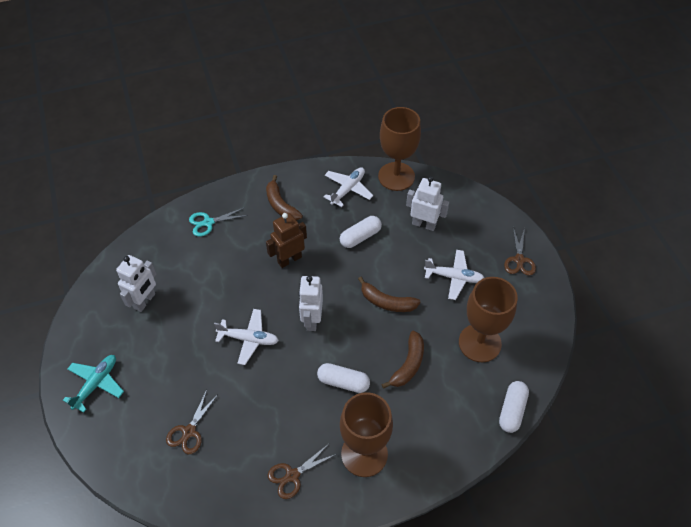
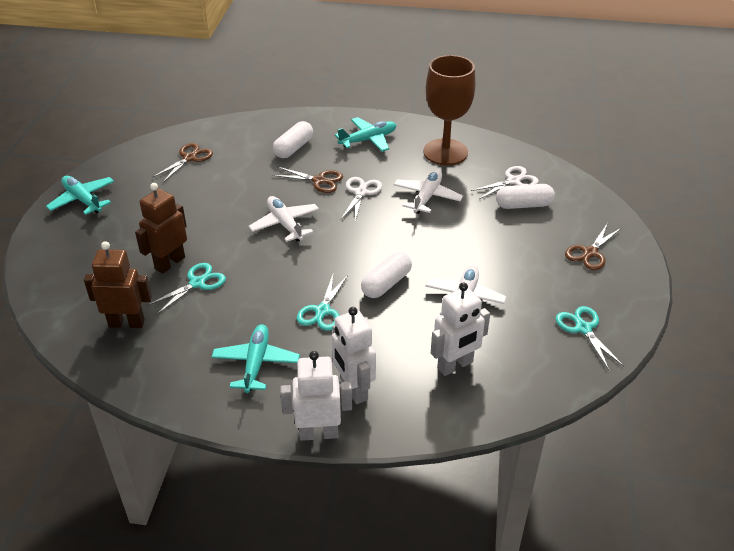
brown banana: 3 -> 0
brown goblet: 3 -> 1
brown robot: 1 -> 2
turquoise plane: 1 -> 3
turquoise scissors: 1 -> 3
white scissors: 0 -> 2

